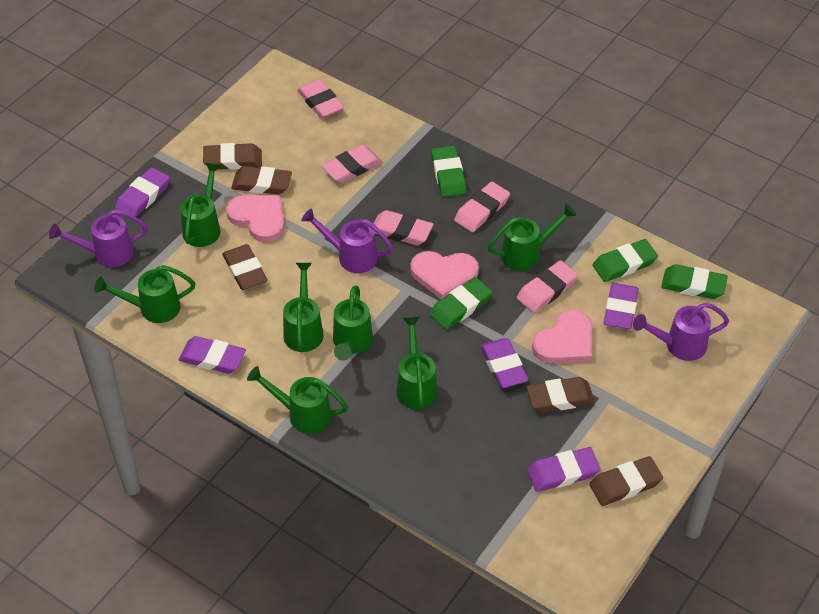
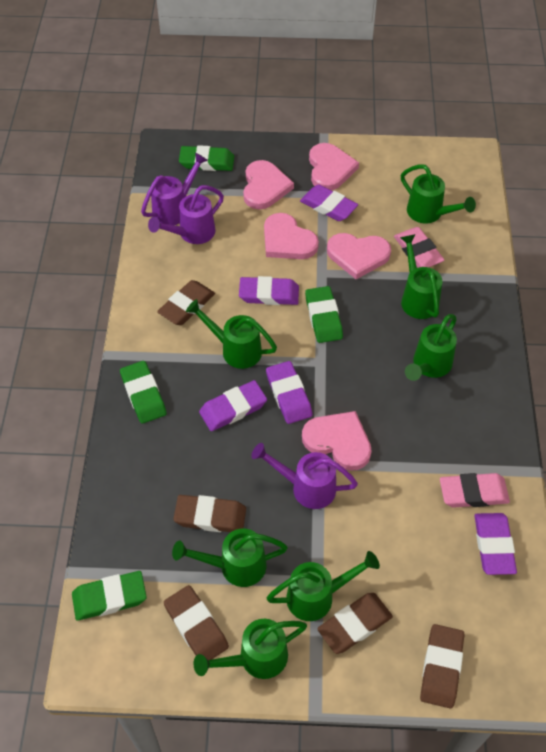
pink eraser: 5 -> 2
pink heart: 3 -> 5

